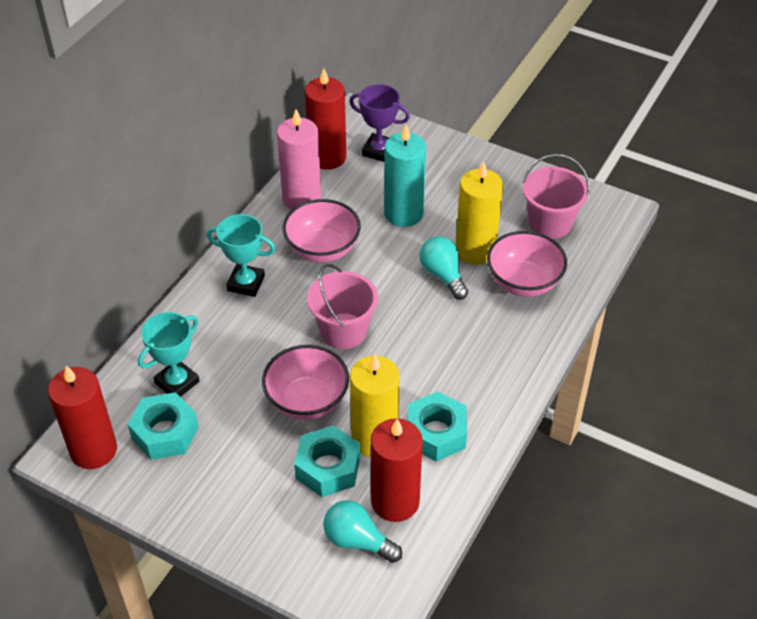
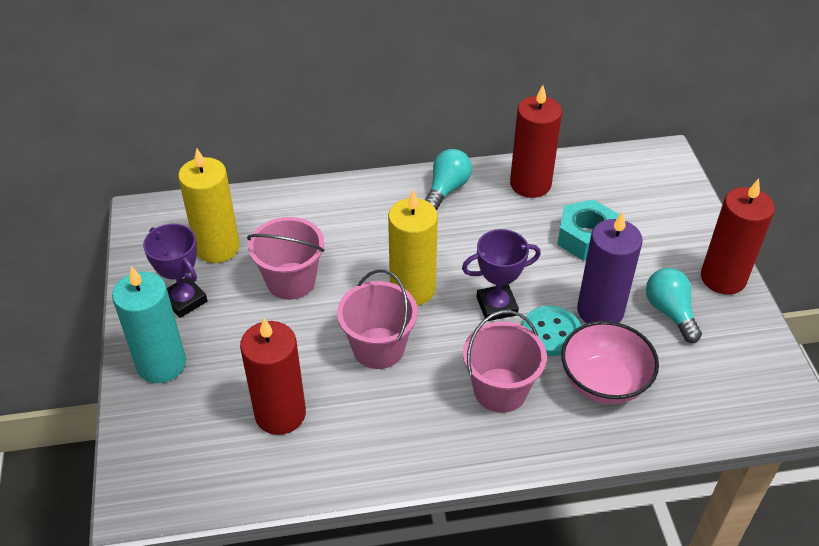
pink bowl: 3 -> 1
pink bucket: 2 -> 3
pink candle: 1 -> 0
purple candle: 0 -> 1
purple trophy: 1 -> 2
turquoise button: 0 -> 1
turquoise nut: 3 -> 1
turquoise trophy: 2 -> 0

